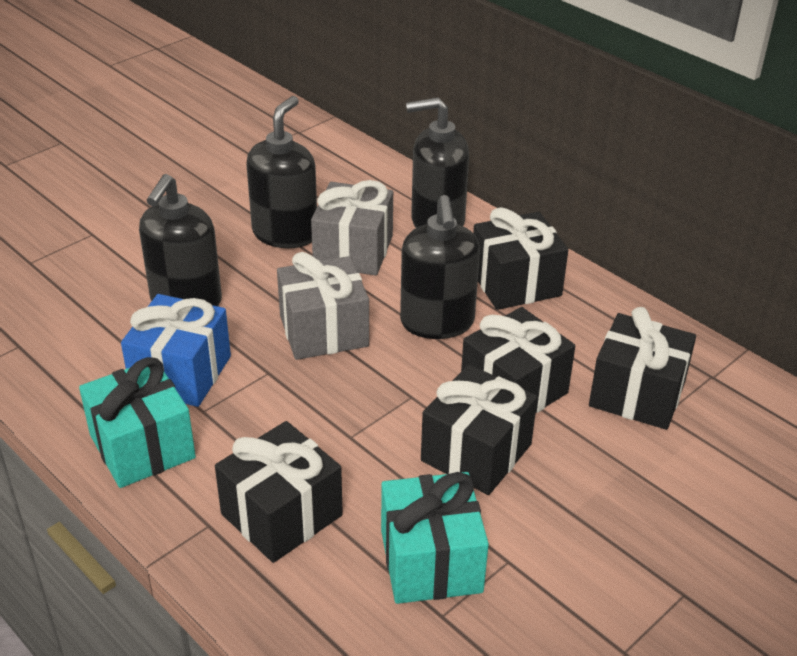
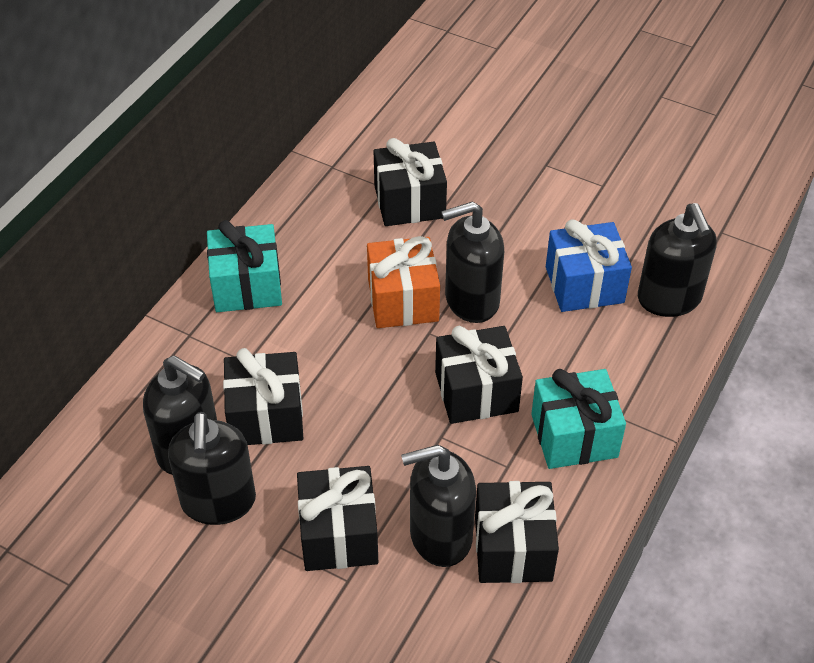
black soap dispenser: 4 -> 5
grey gift: 2 -> 0
orange gift: 0 -> 1

